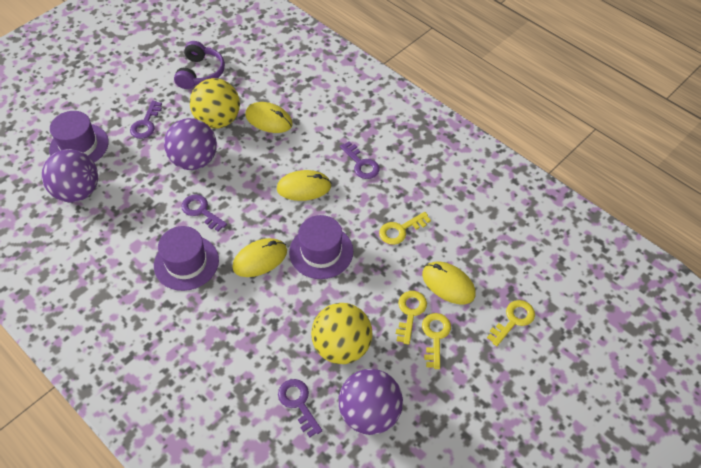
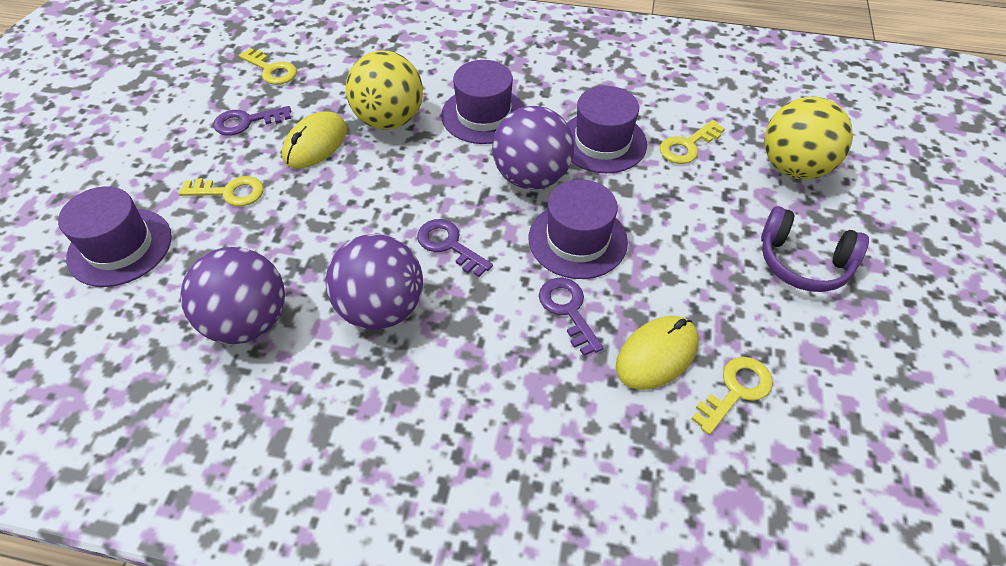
purple hat: 3 -> 4
purple key: 4 -> 3
yellow mouse: 4 -> 2

